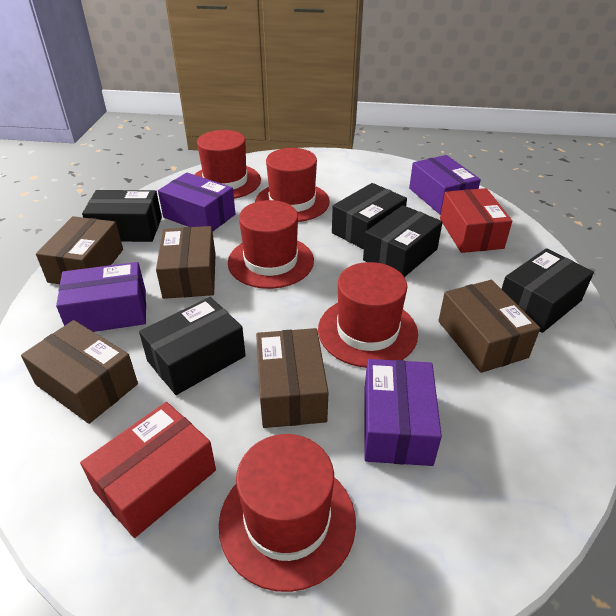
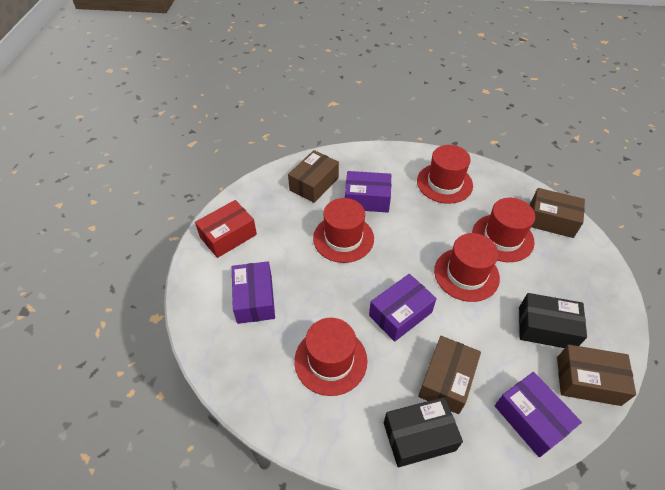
black box: 5 -> 2
brown box: 5 -> 4
red box: 2 -> 1

